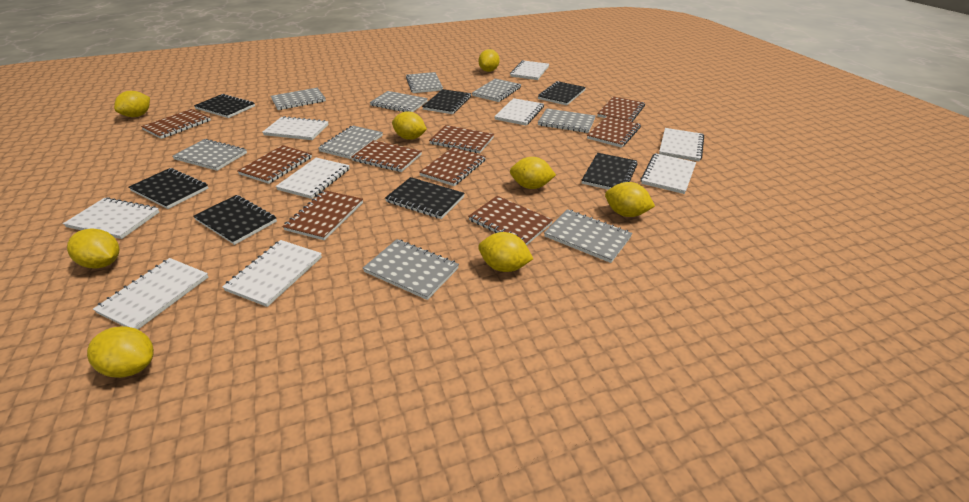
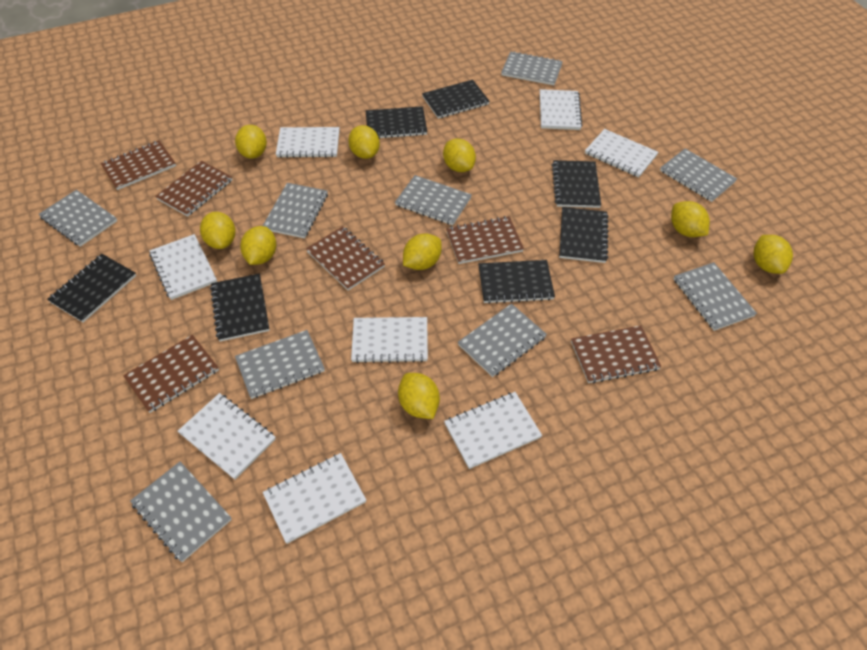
brown notebook: 9 -> 6
white notebook: 9 -> 8
yellow lemon: 8 -> 9

